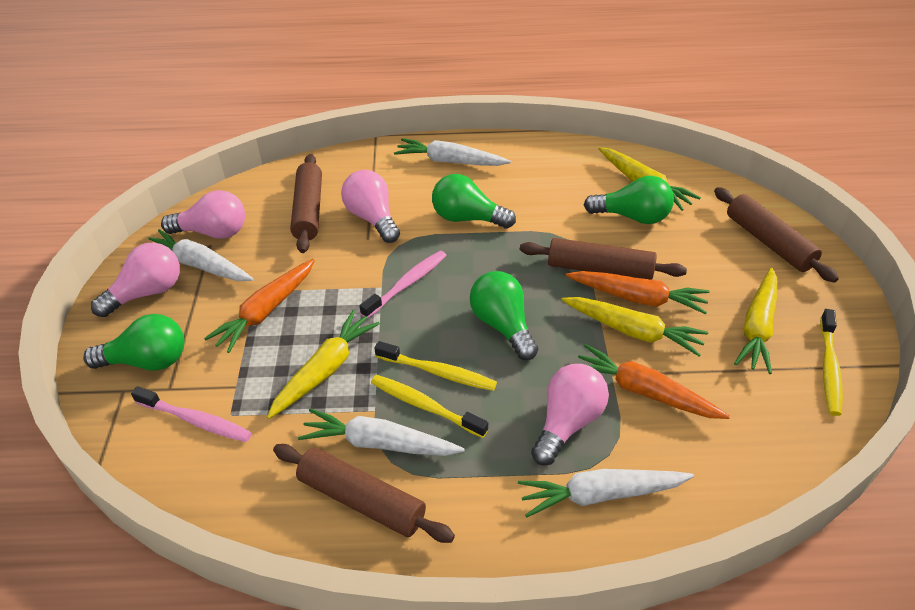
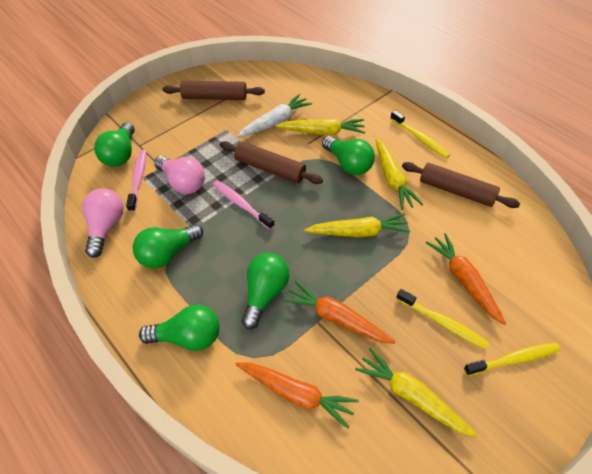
brown rolling pin: 4 -> 3
green light bulb: 4 -> 5
pink light bulb: 4 -> 2
white carrot: 4 -> 1

